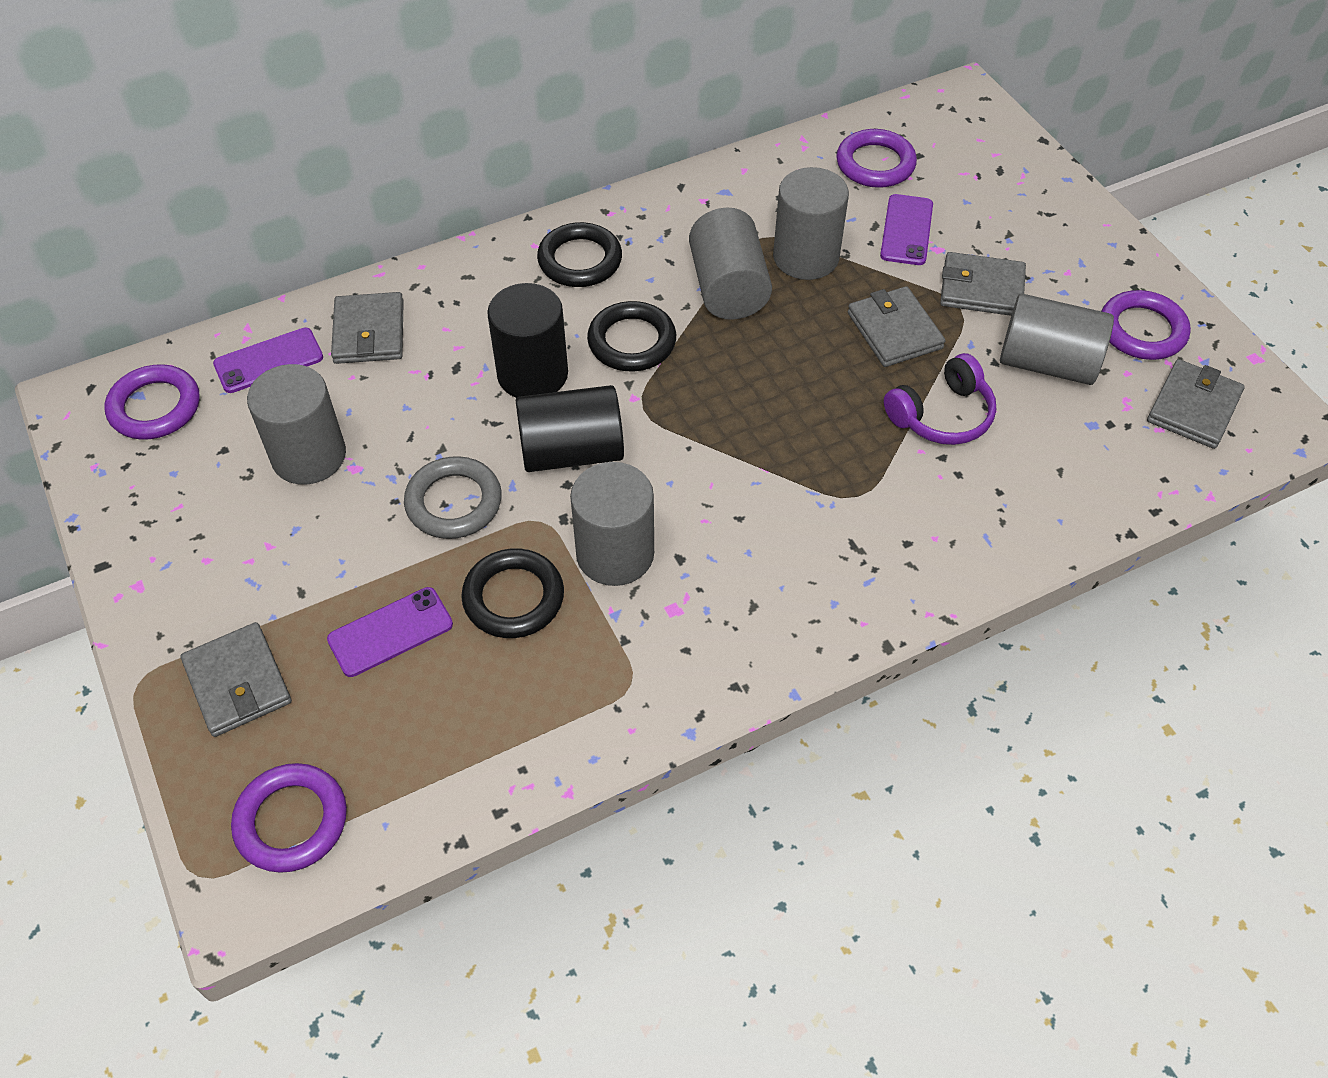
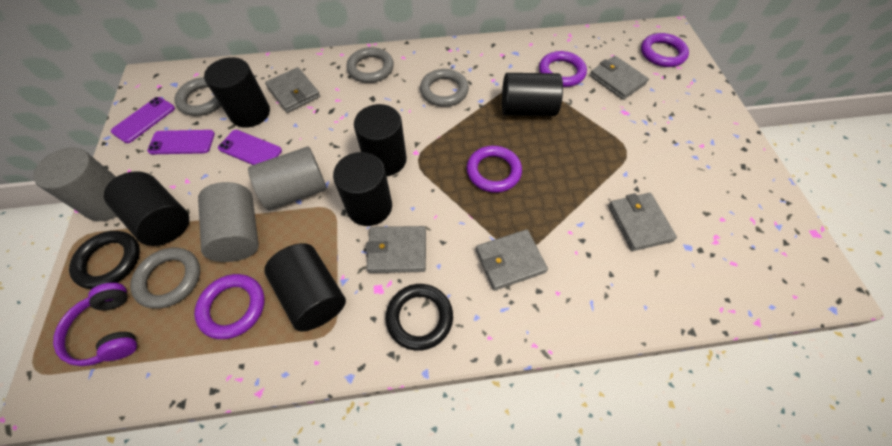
black cylinder: 2 -> 6
black ring: 3 -> 2
grey cylinder: 5 -> 3
grey ring: 1 -> 4

